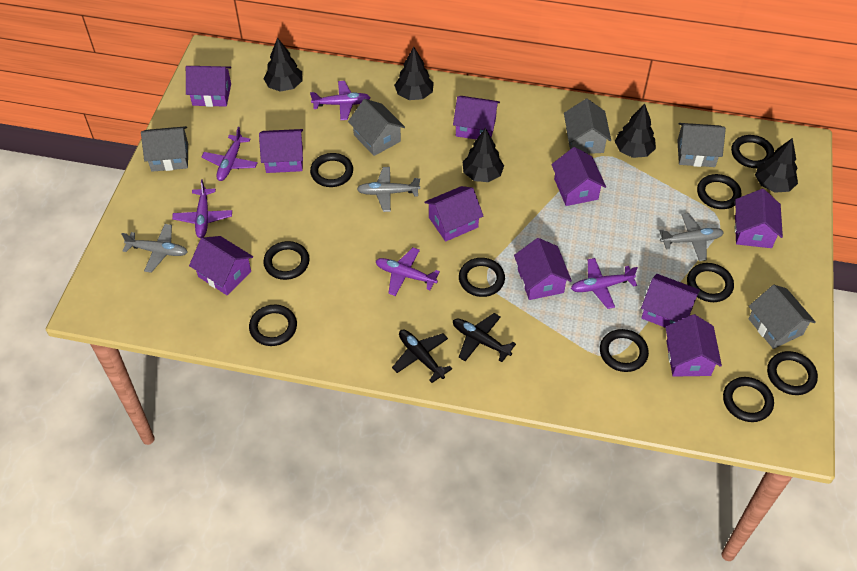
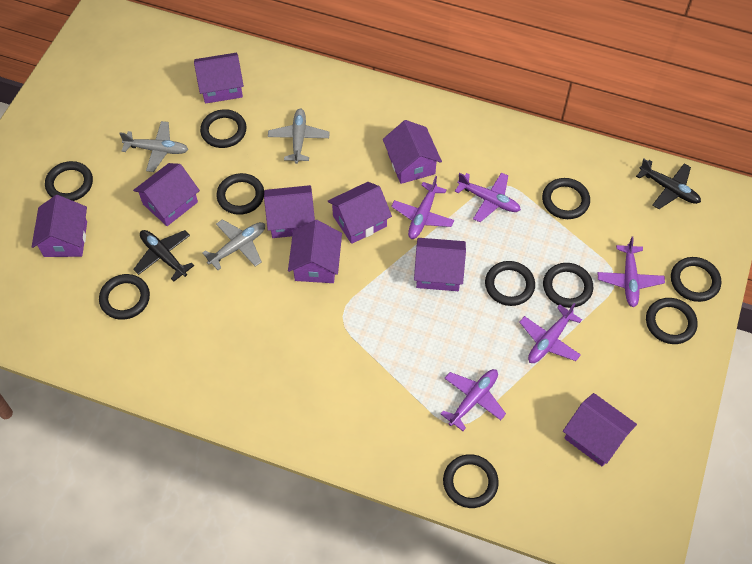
black tree: 5 -> 0
grey house: 5 -> 0
purple house: 10 -> 9

